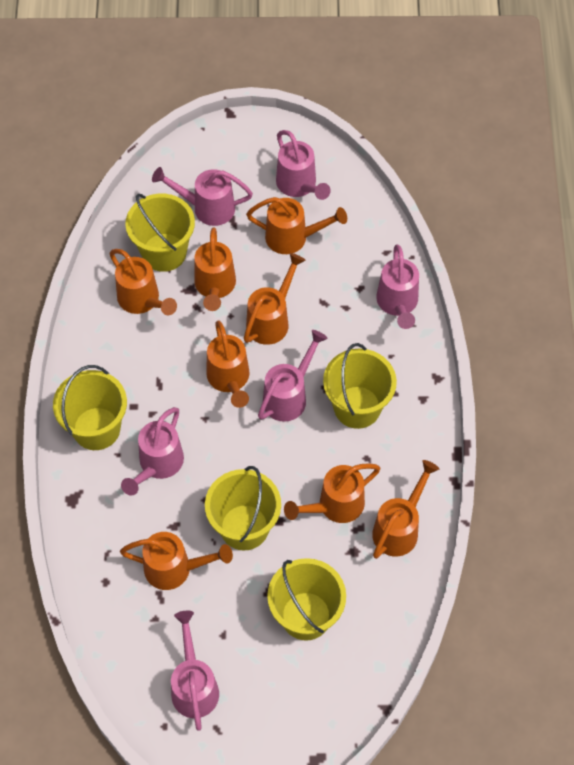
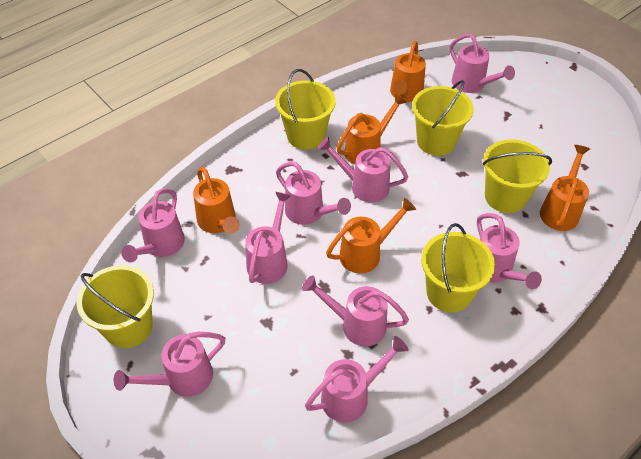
orange watering can: 8 -> 5
pink watering can: 6 -> 9

